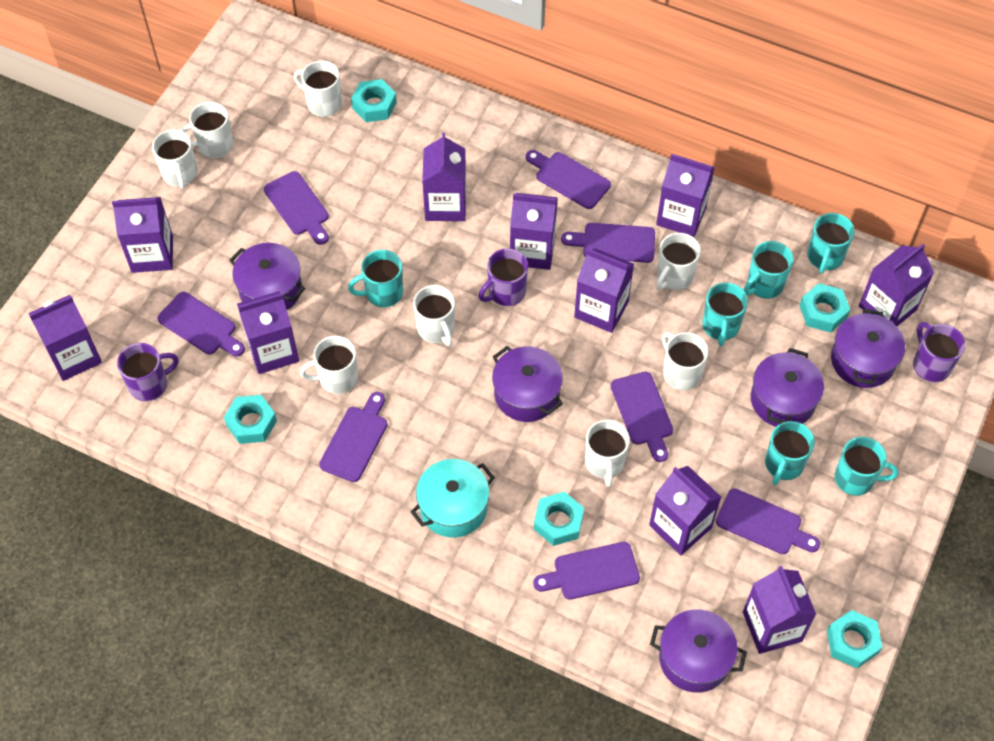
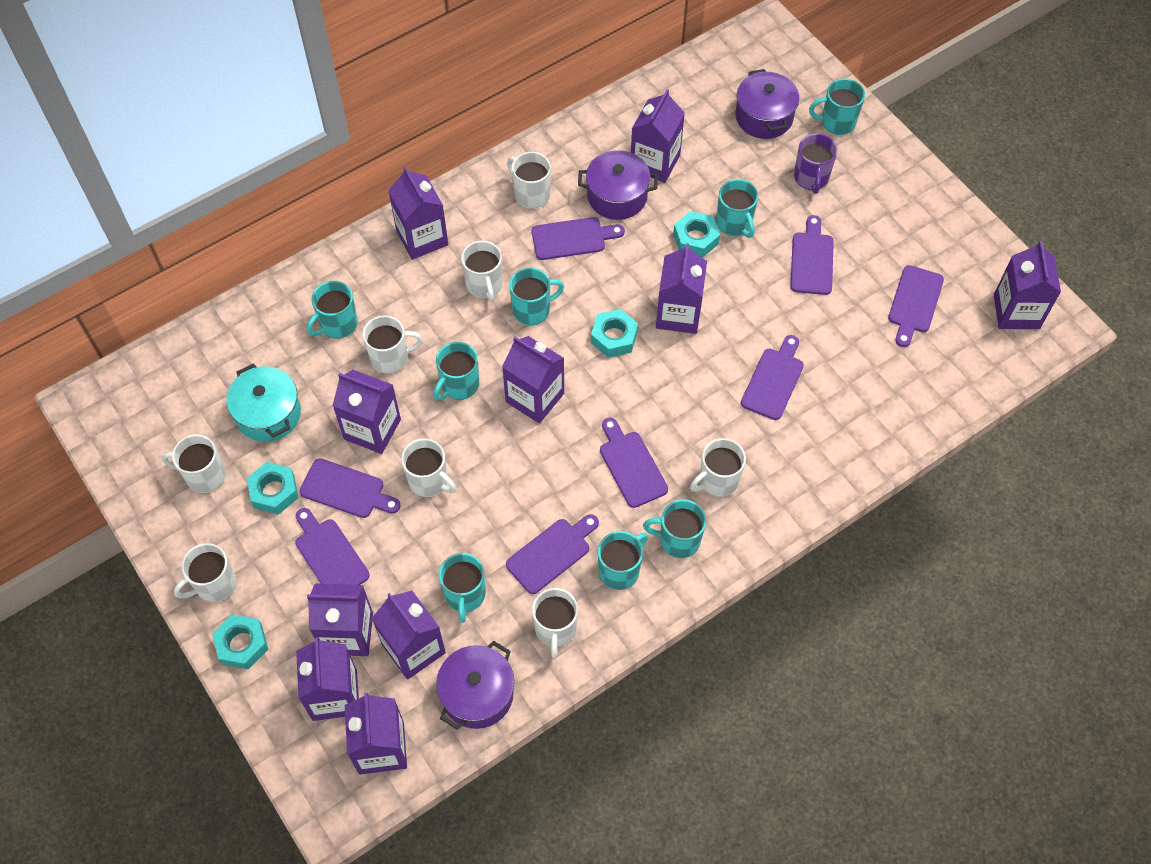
purple mug: 3 -> 1
purple pot: 5 -> 3
turquoise mug: 6 -> 8
turquoise nut: 5 -> 4

